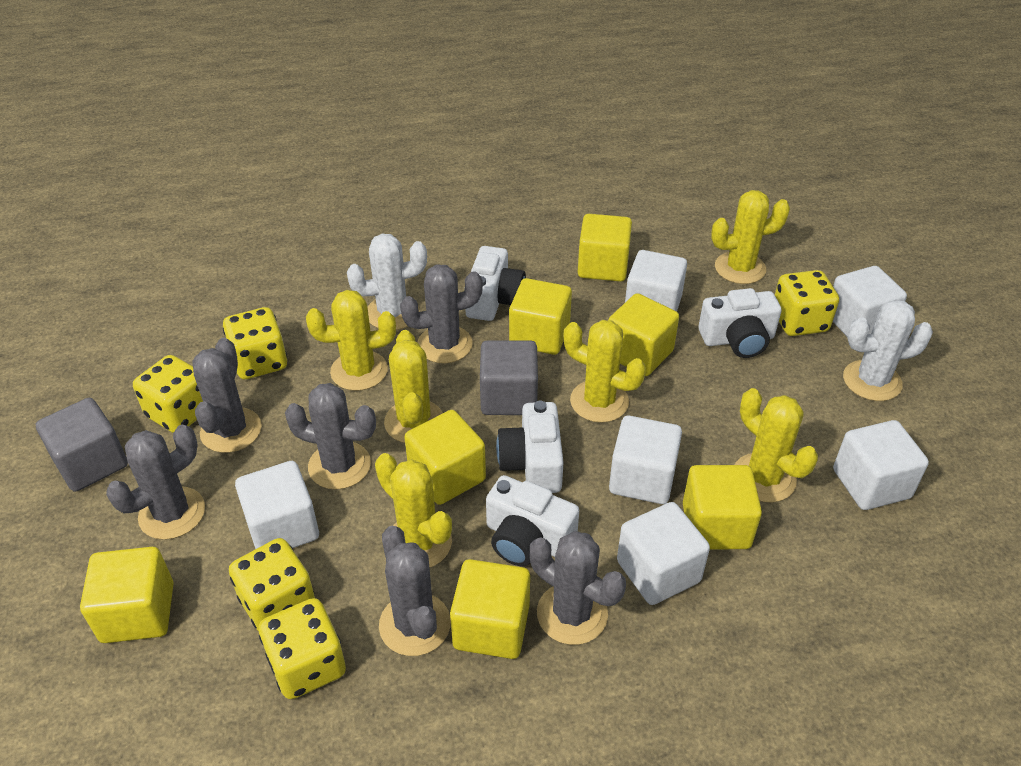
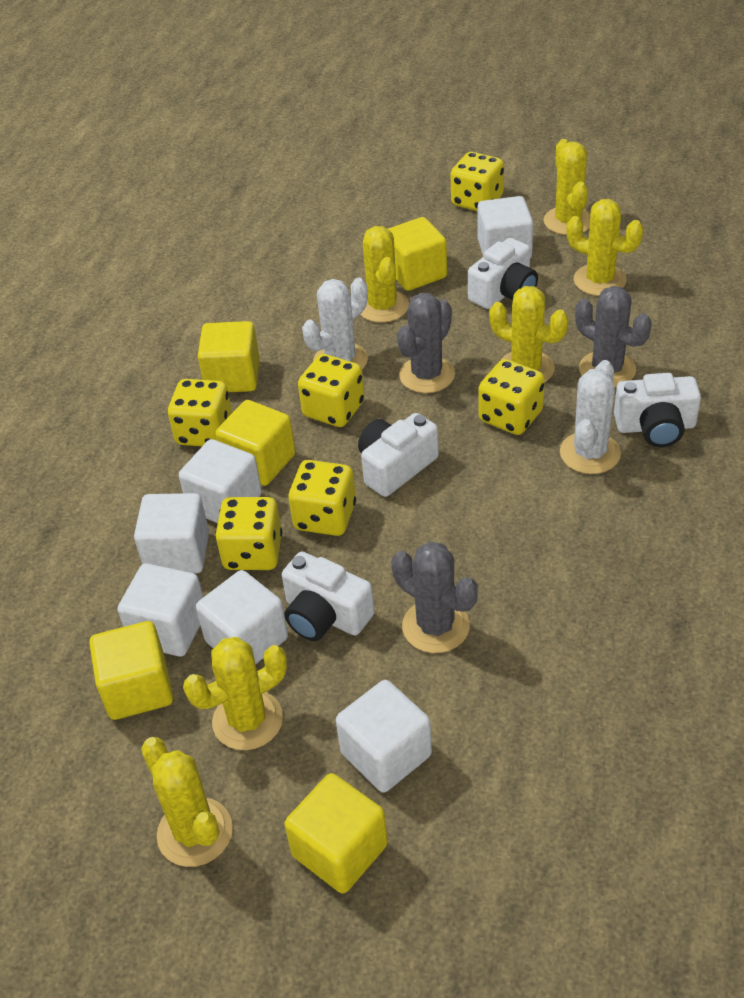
grey cactus: 6 -> 3
grey cube: 2 -> 0
yellow cube: 7 -> 5
yellow dice: 5 -> 6

